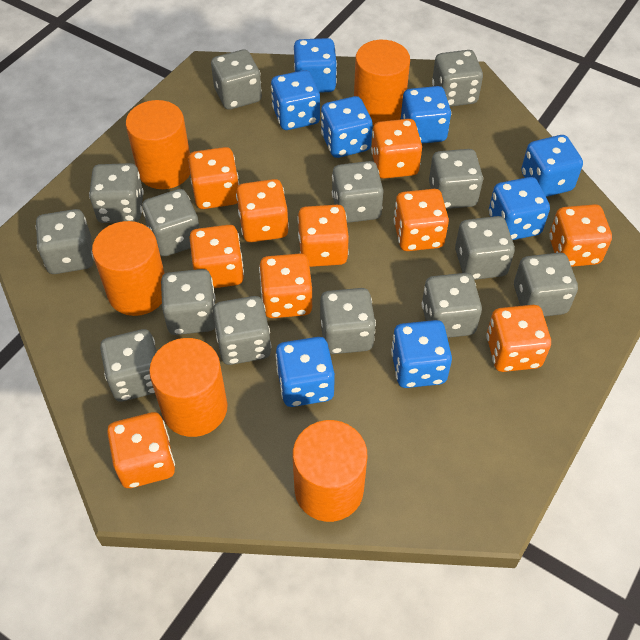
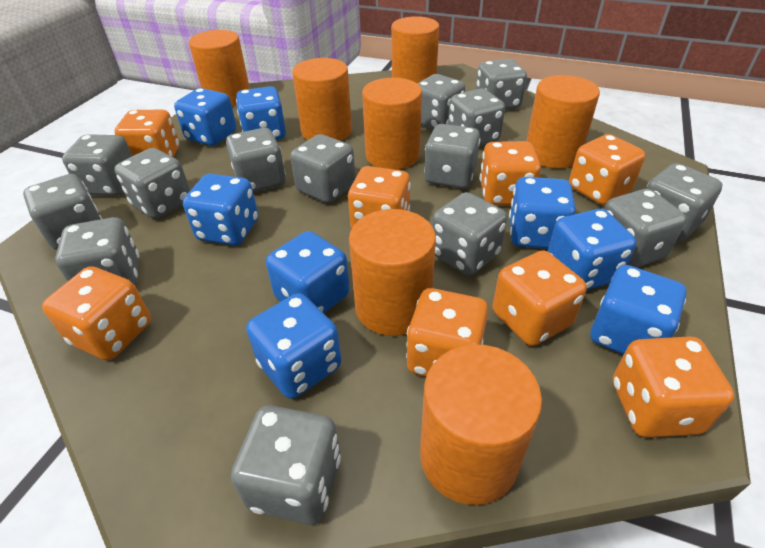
orange cylinder: 5 -> 7
orange dice: 10 -> 8

